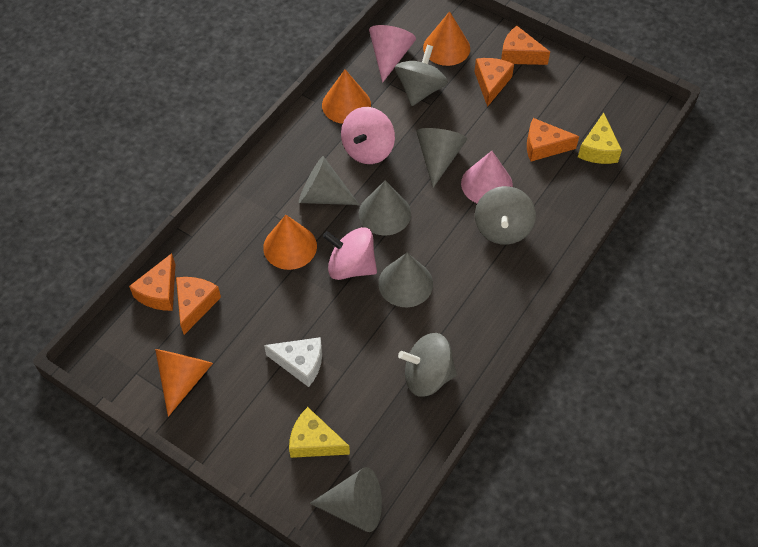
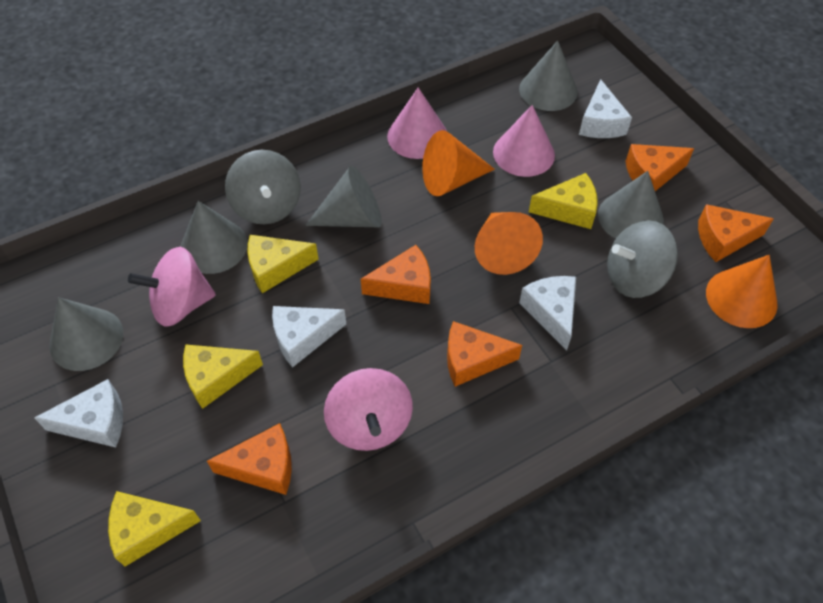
grey spinning top: 3 -> 2
orange cone: 4 -> 3
white cheese: 1 -> 4
yellow cheese: 2 -> 4

